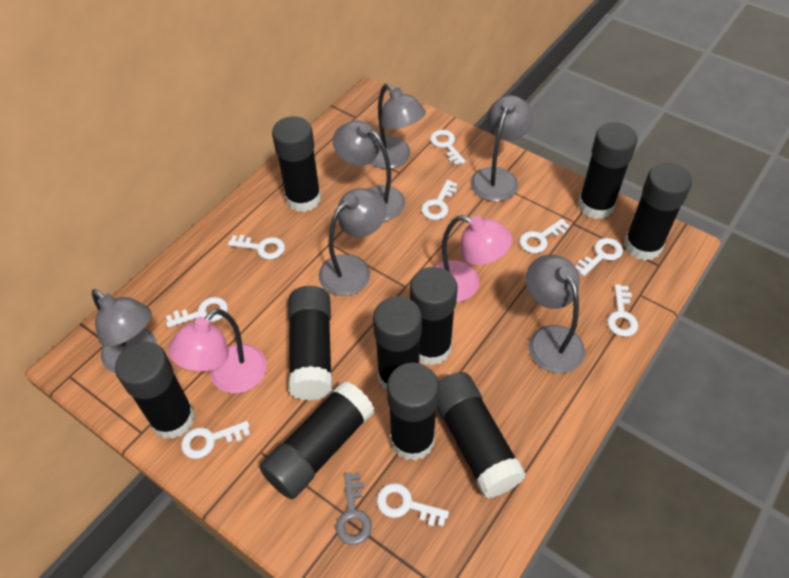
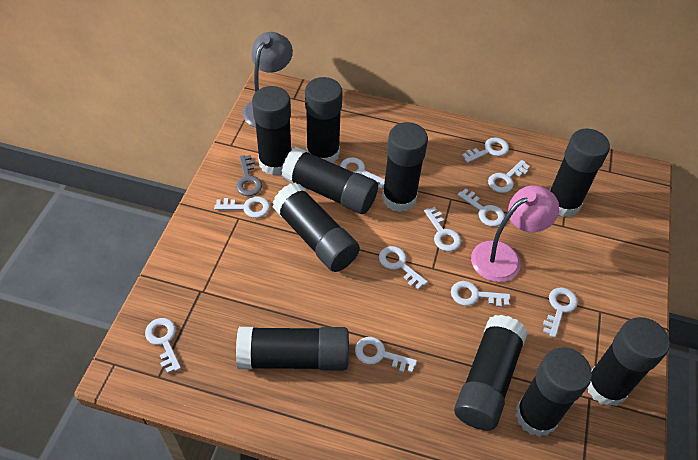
grey lamp: 6 -> 1
pink lamp: 2 -> 1
white key: 9 -> 11

